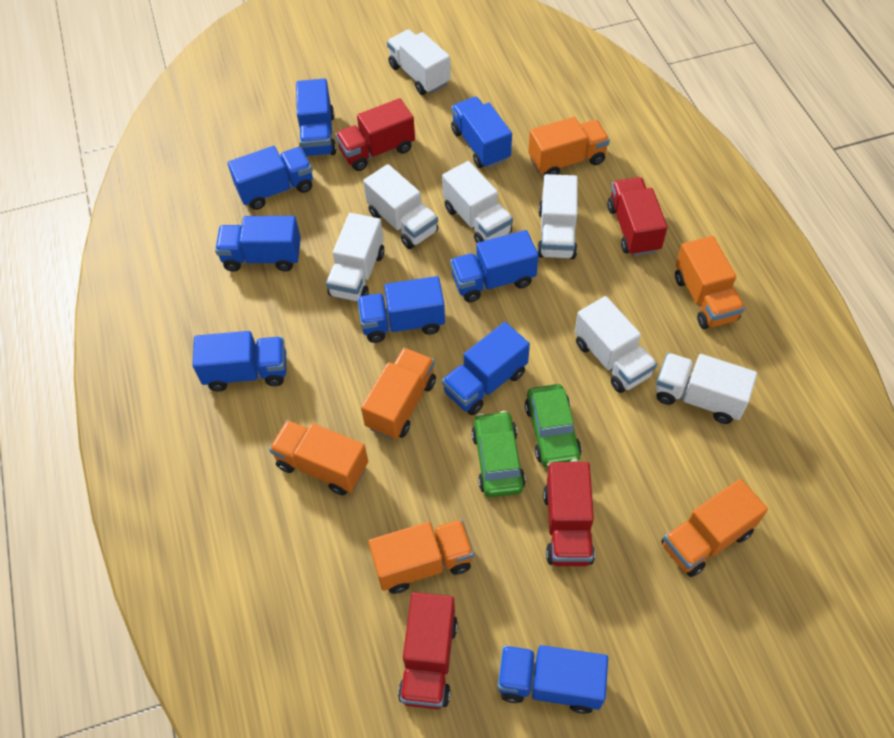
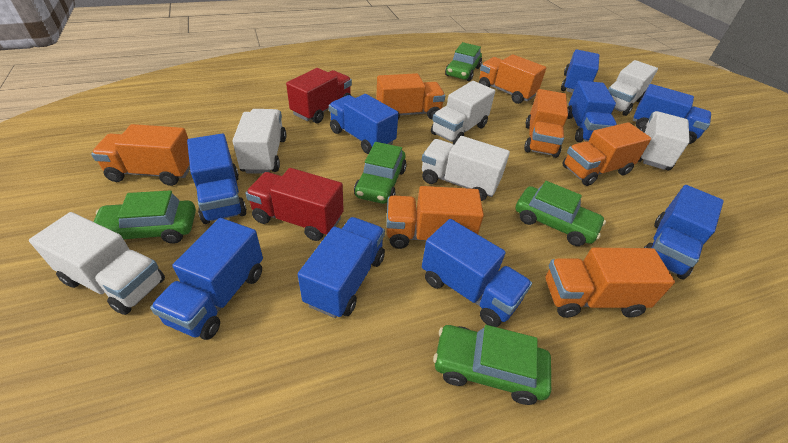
green car: 2 -> 5
orange truck: 6 -> 7
red truck: 4 -> 2
white truck: 7 -> 6

